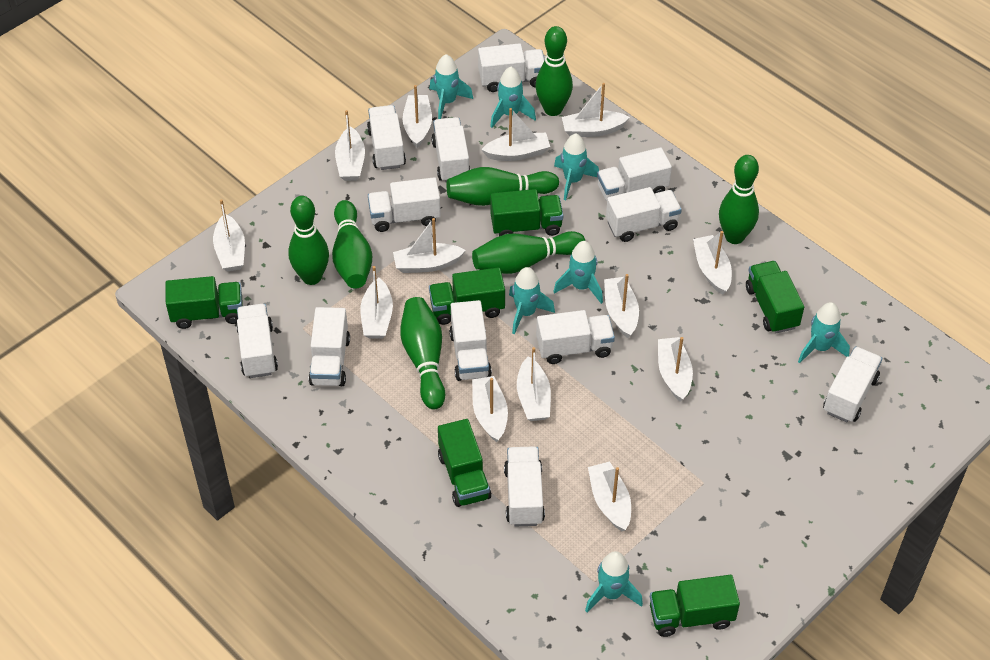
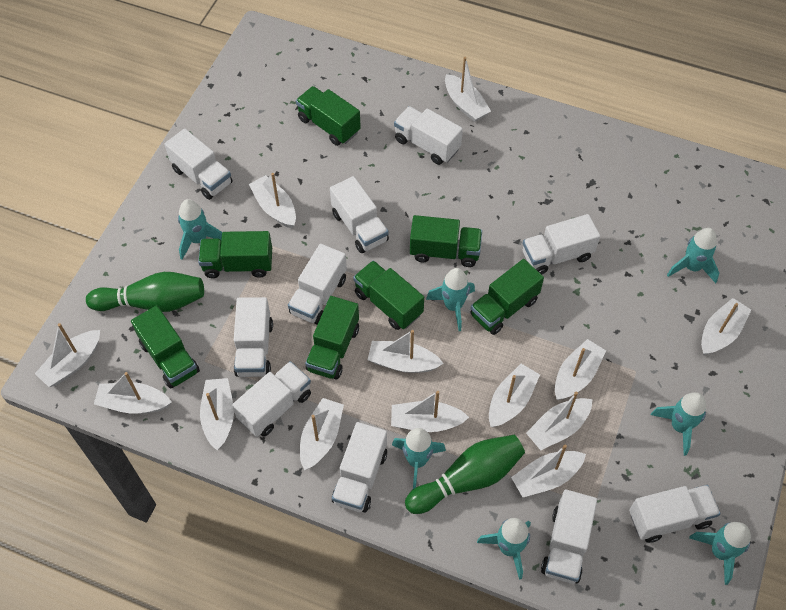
green bowling pin: 7 -> 2
green truck: 6 -> 7
white truck: 12 -> 10

